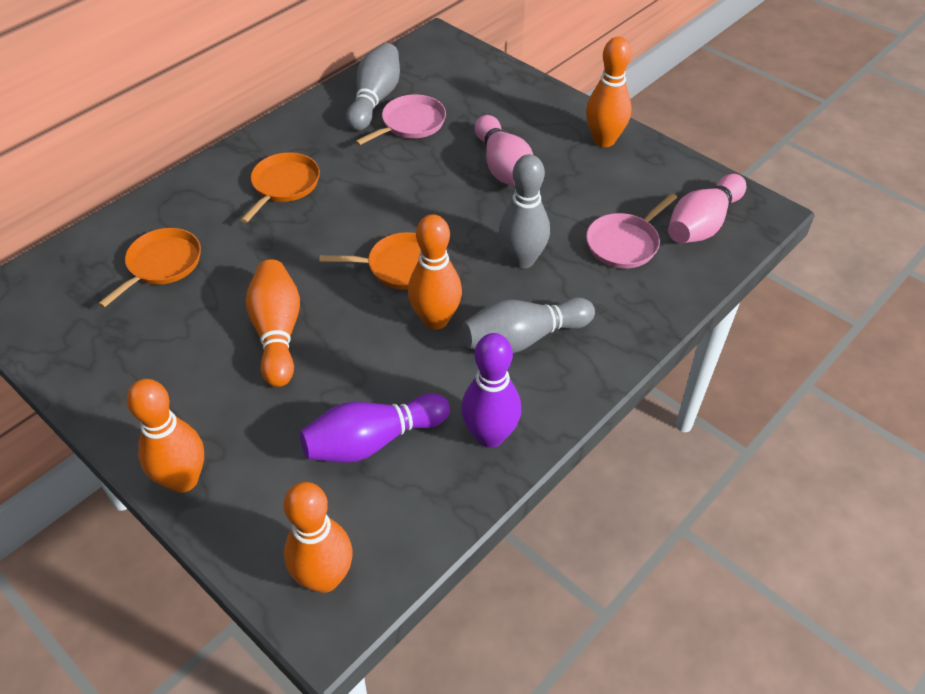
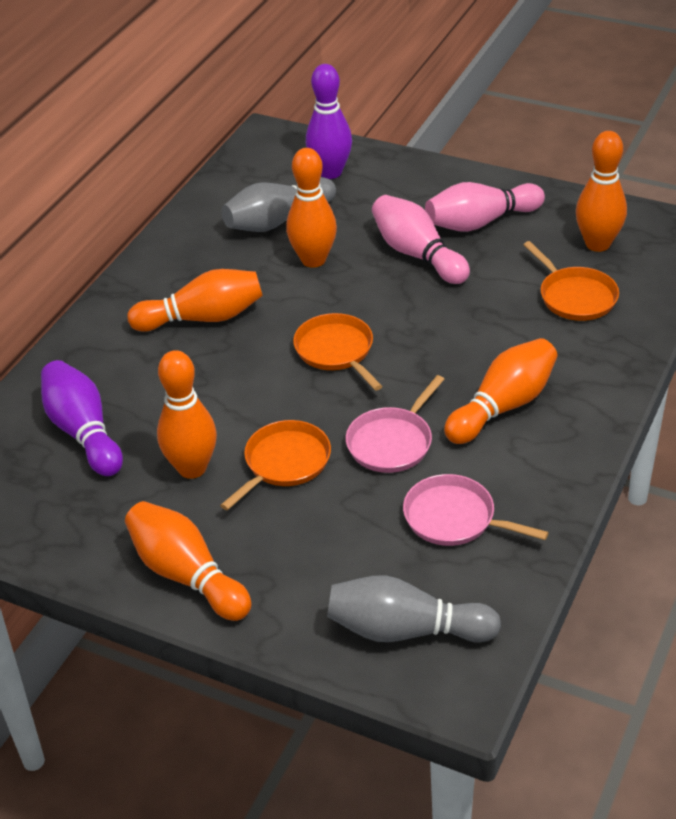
grey bowling pin: 3 -> 2
orange bowling pin: 5 -> 6

